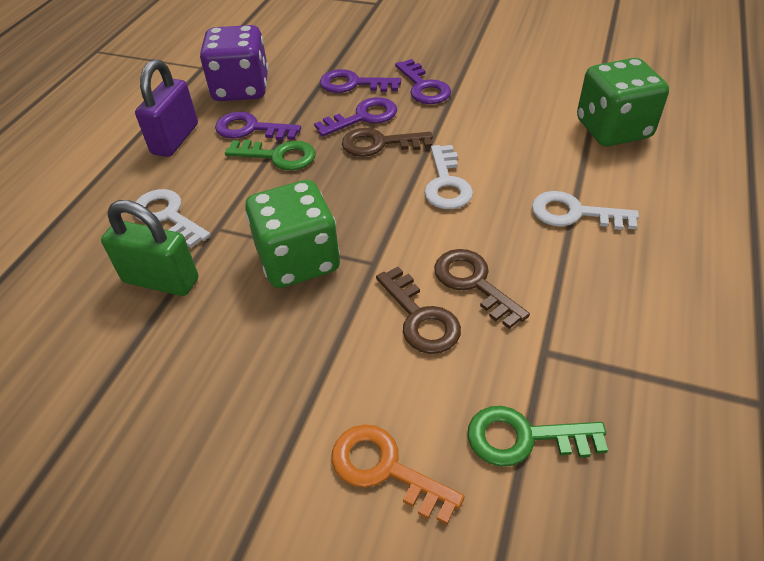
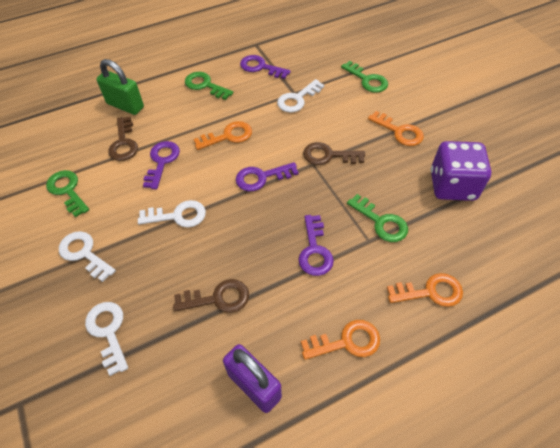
green dice: 2 -> 0
green key: 2 -> 4
orange key: 1 -> 4
white key: 3 -> 4

